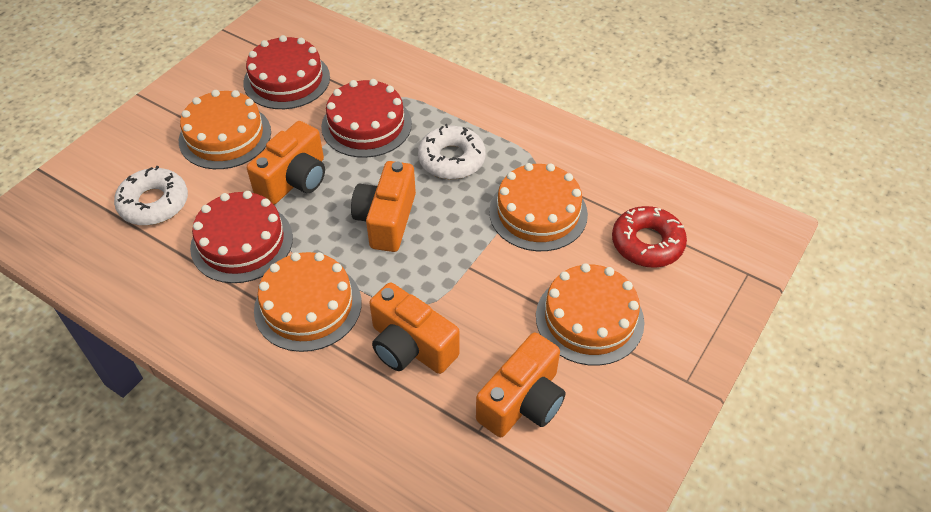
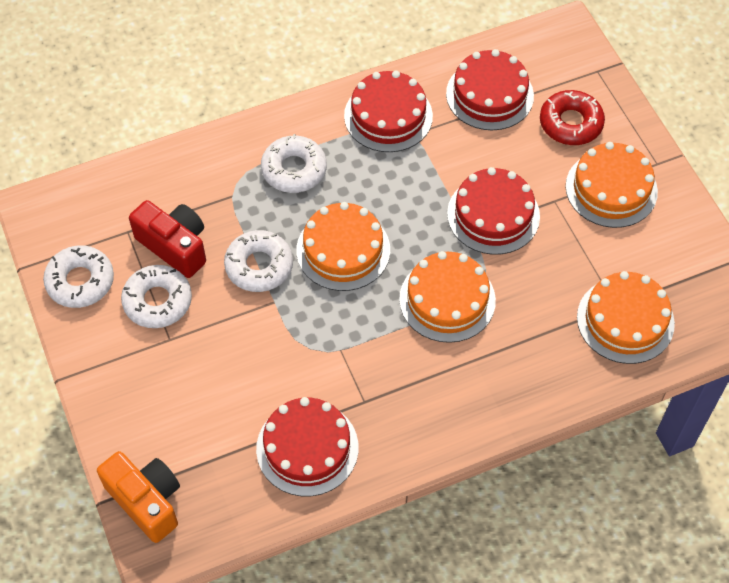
orange camera: 4 -> 1
red cake: 3 -> 4
red camera: 0 -> 1
white donut: 2 -> 4

